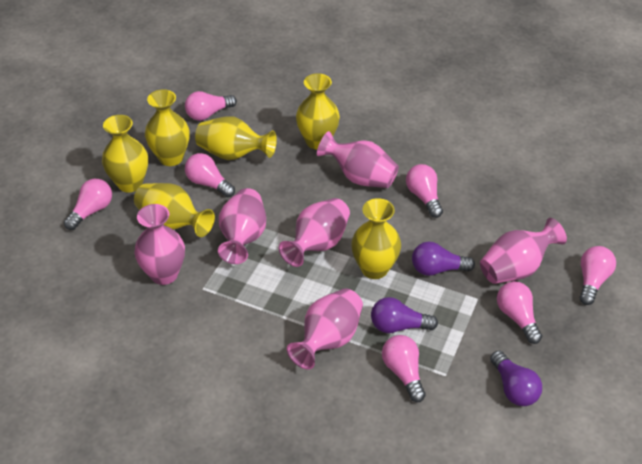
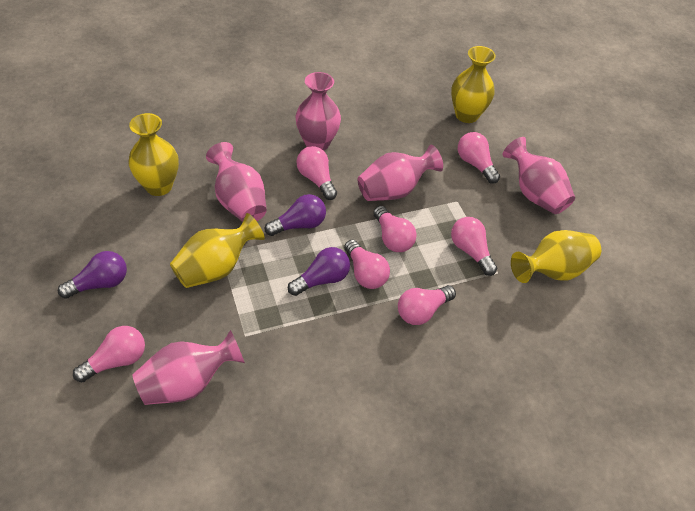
pink vase: 6 -> 5
yellow vase: 6 -> 4

